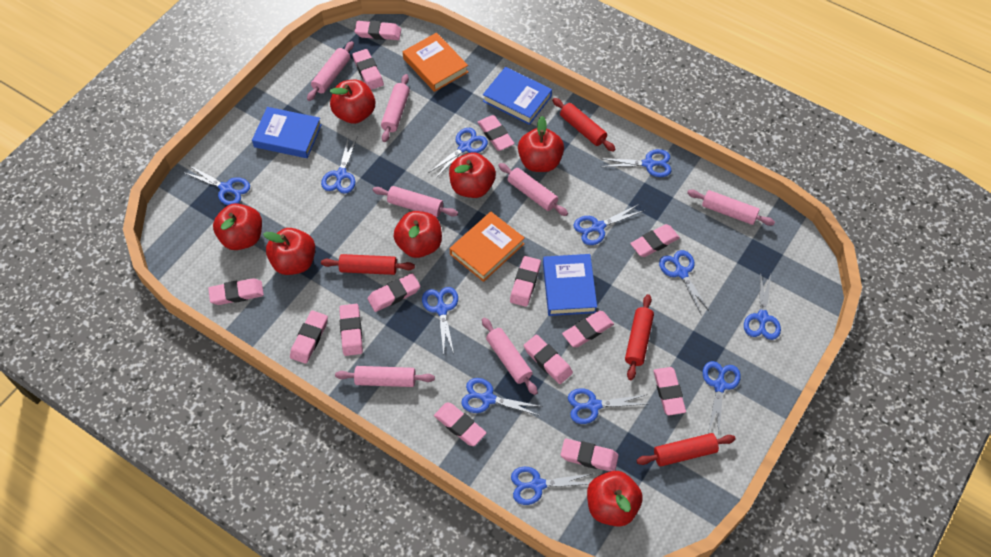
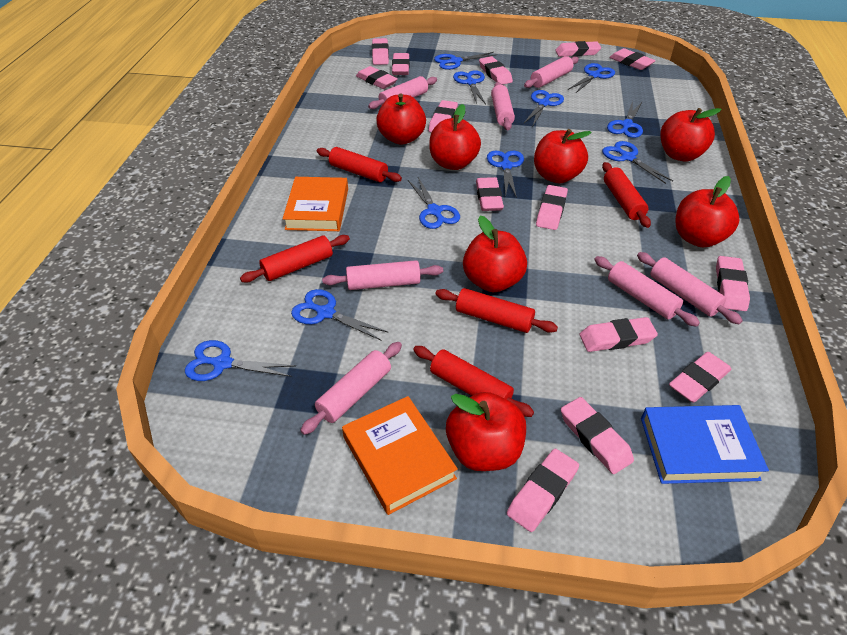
blue book: 3 -> 1
blue scissors: 12 -> 10
red rolling pin: 4 -> 5

